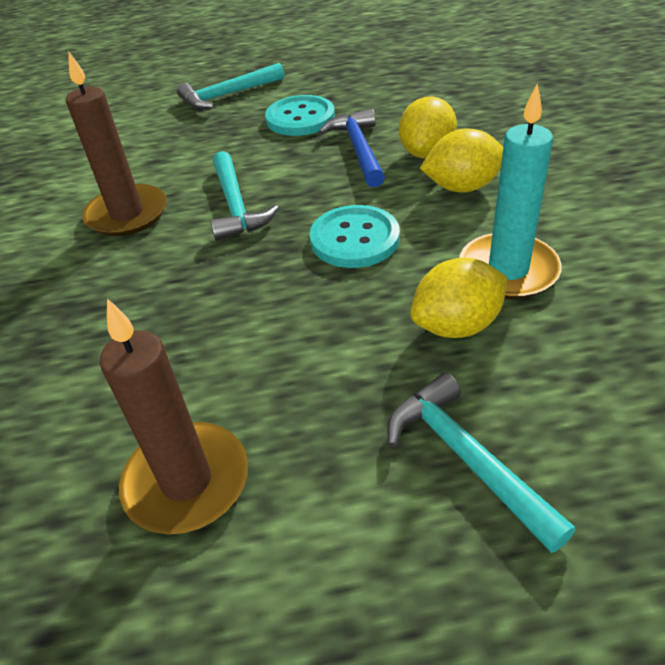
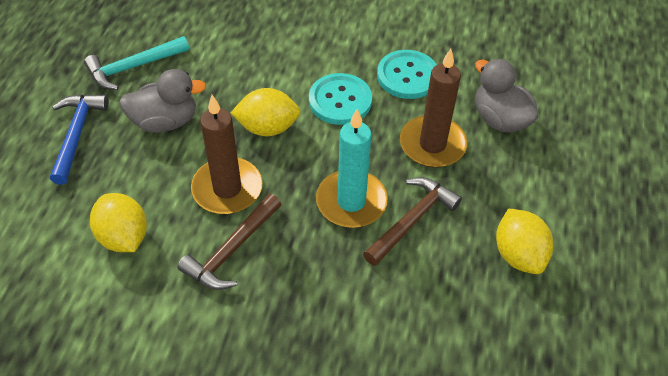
brown hammer: 0 -> 2
grey duck: 0 -> 2
turquoise hammer: 3 -> 1

